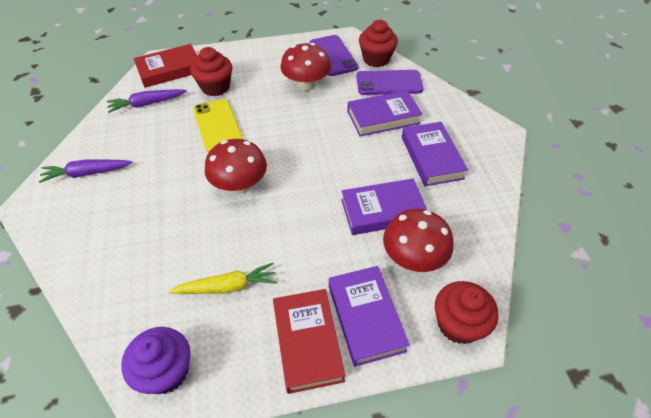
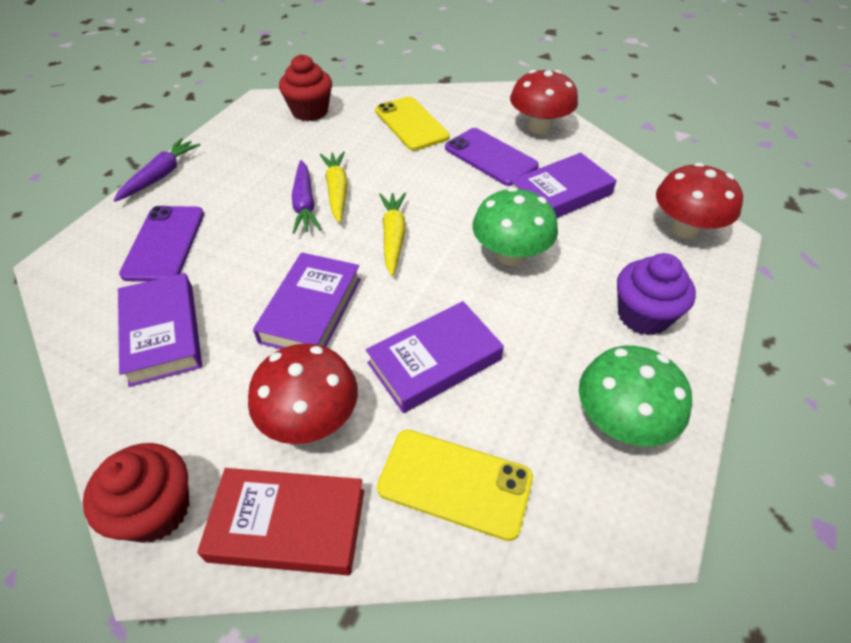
green mushroom: 0 -> 2
red book: 2 -> 1
red cupcake: 3 -> 2
yellow carrot: 1 -> 2
yellow phone: 1 -> 2

